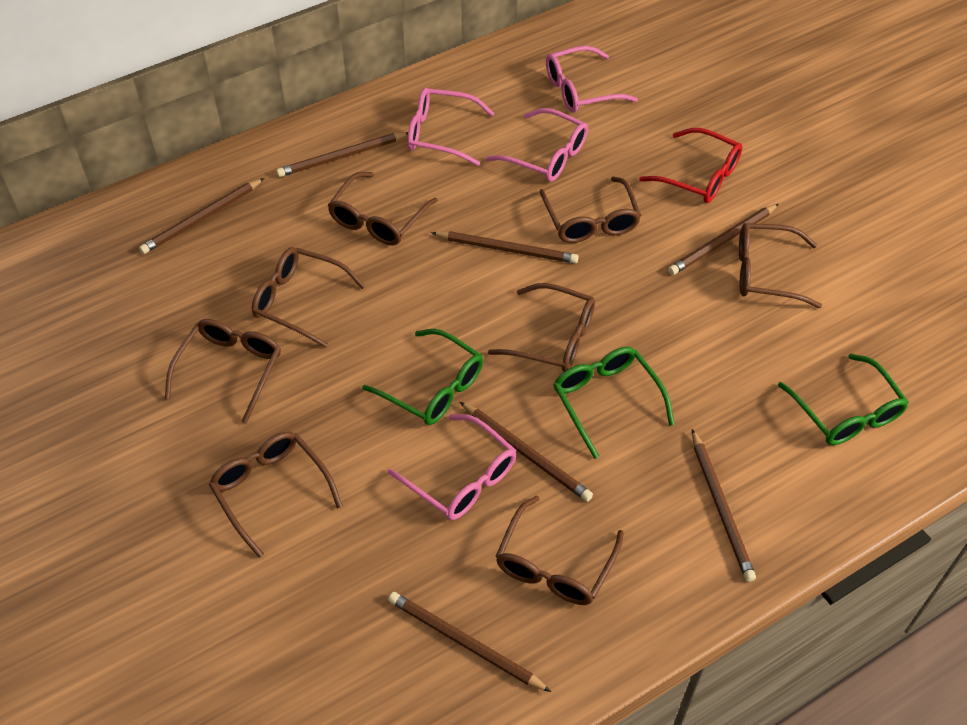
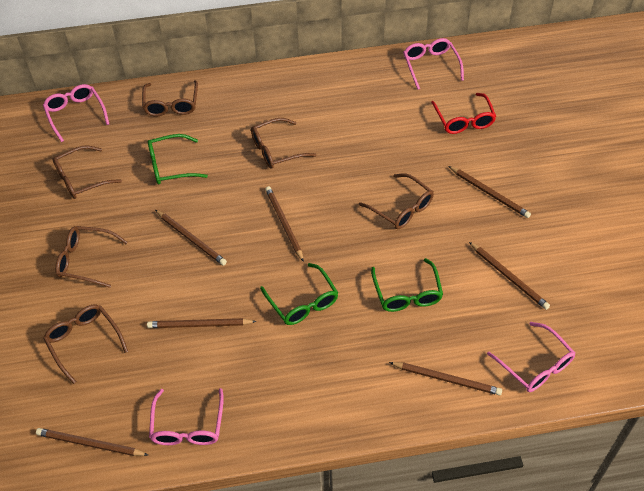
brown glasses: 8 -> 6

